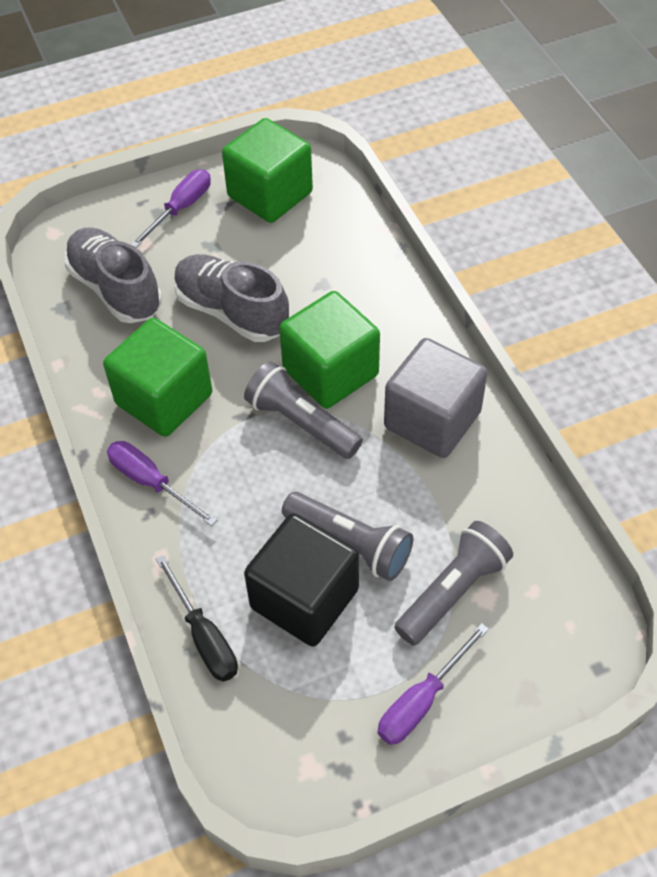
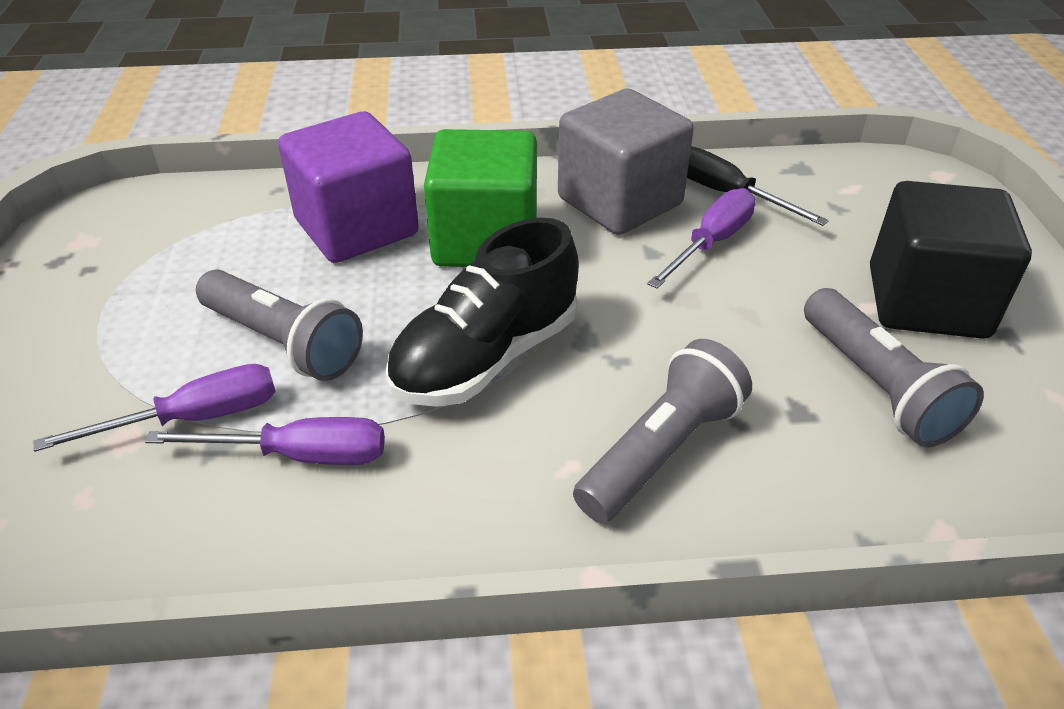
black shoe: 0 -> 1
green cube: 3 -> 1
grey shoe: 2 -> 0
purple cube: 0 -> 1

